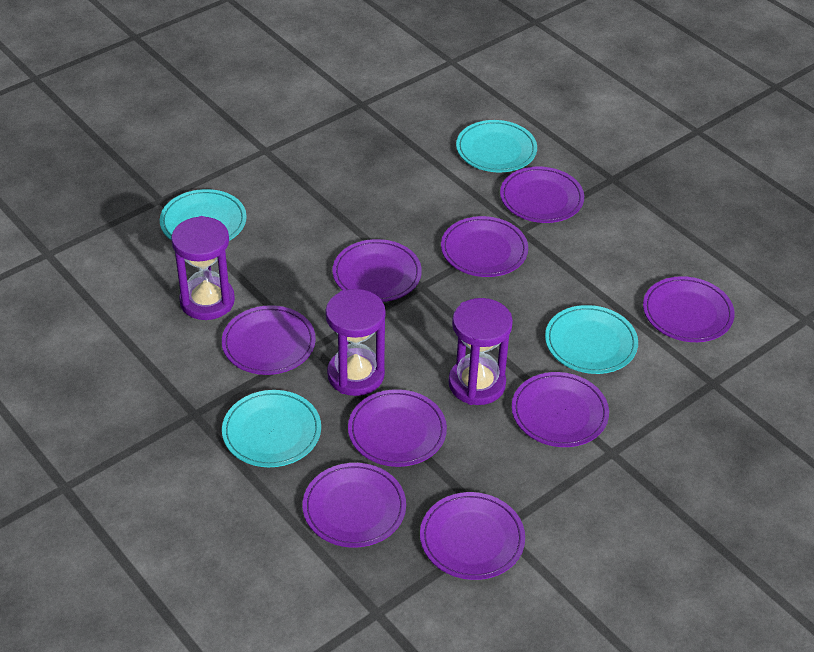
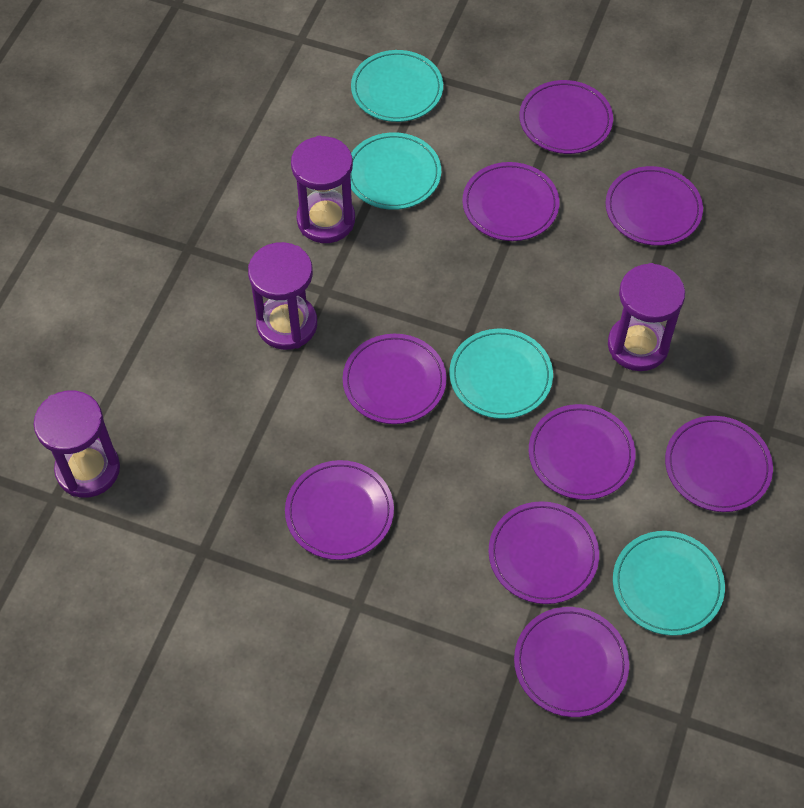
purple hourglass: 3 -> 4

